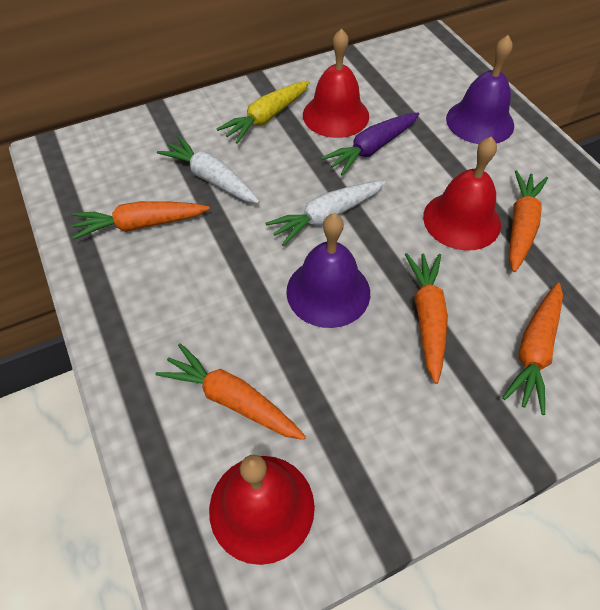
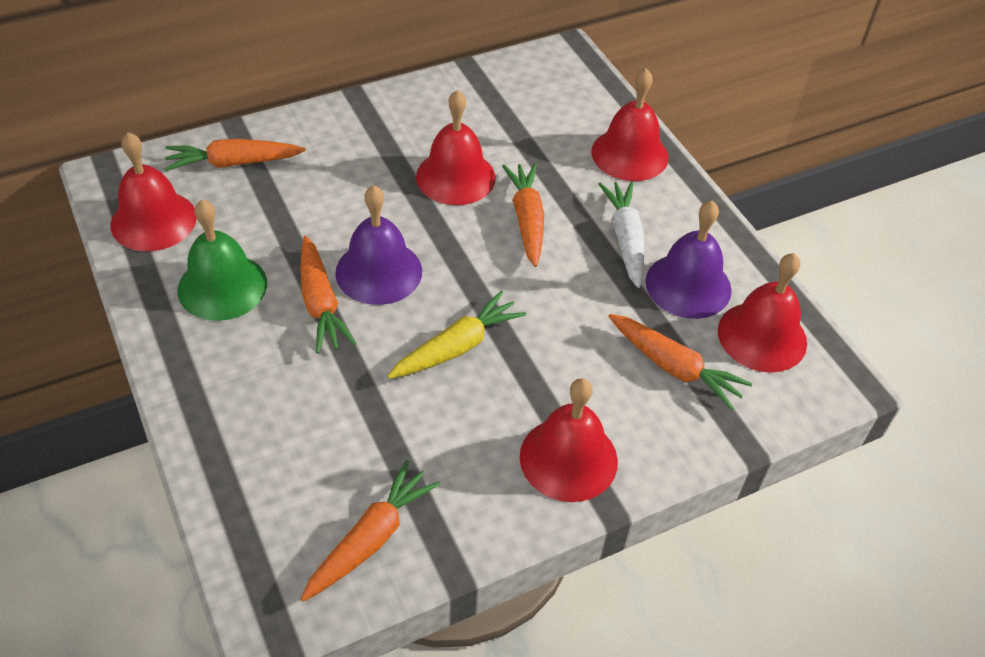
green bell: 0 -> 1
purple carrot: 1 -> 0
red bell: 3 -> 5
white carrot: 2 -> 1

